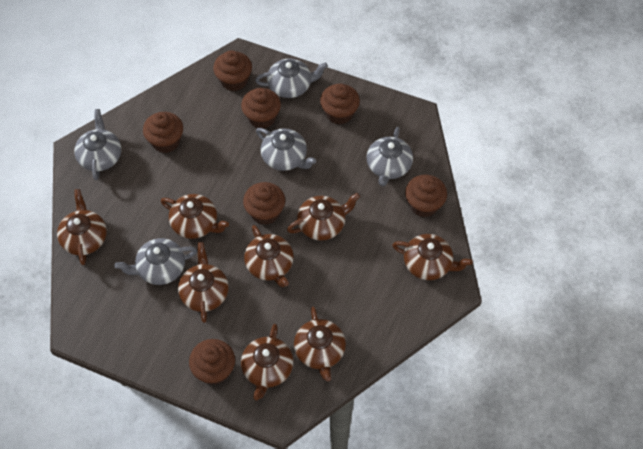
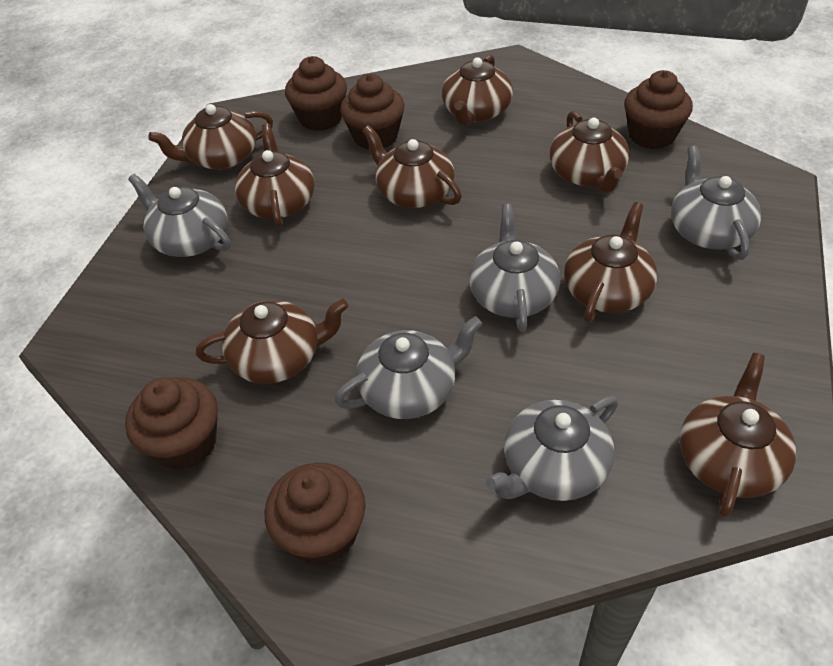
brown cupcake: 7 -> 5

